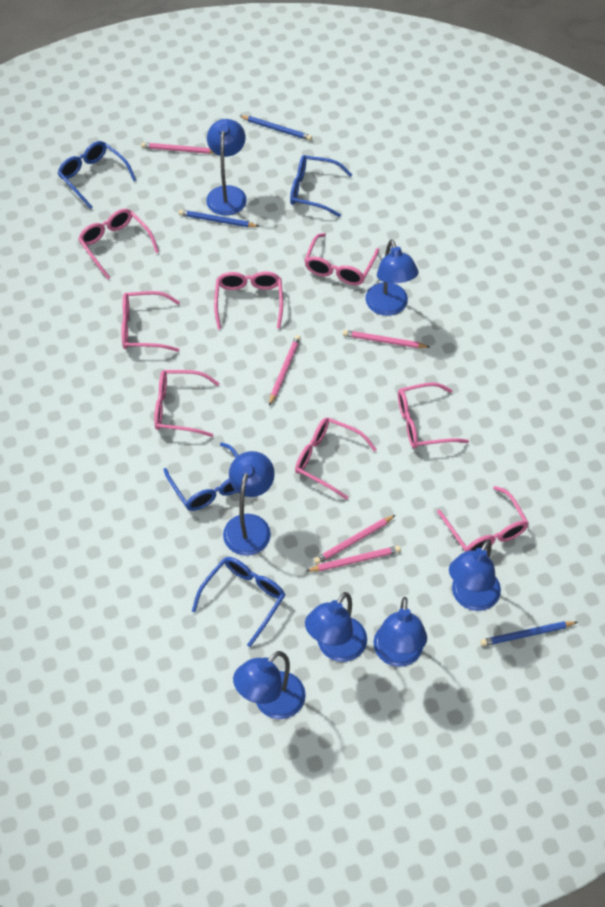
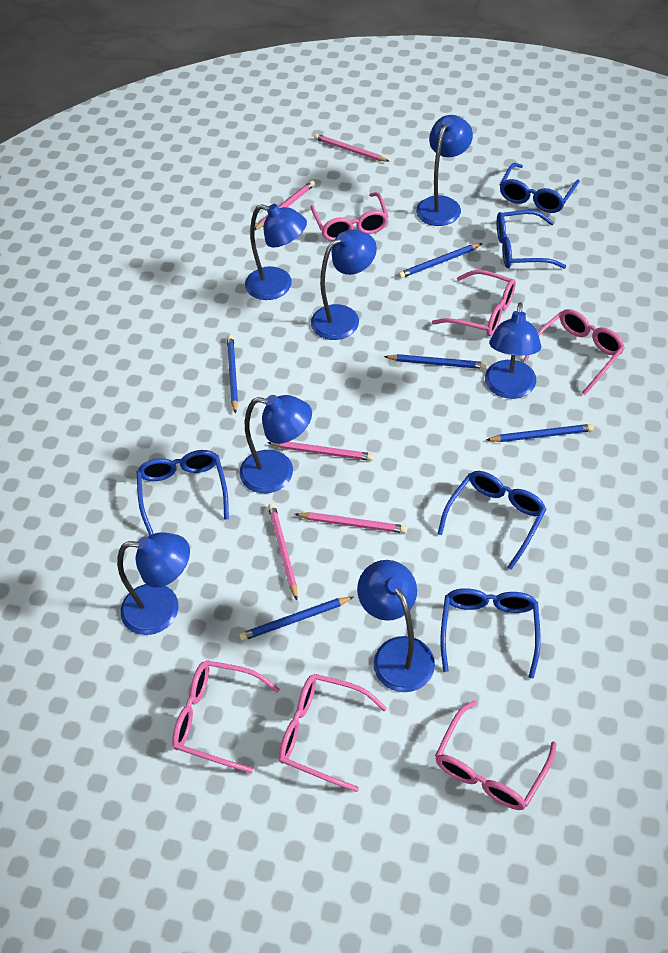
blue glasses: 4 -> 5
blue pencil: 3 -> 5
pink glasses: 8 -> 6

